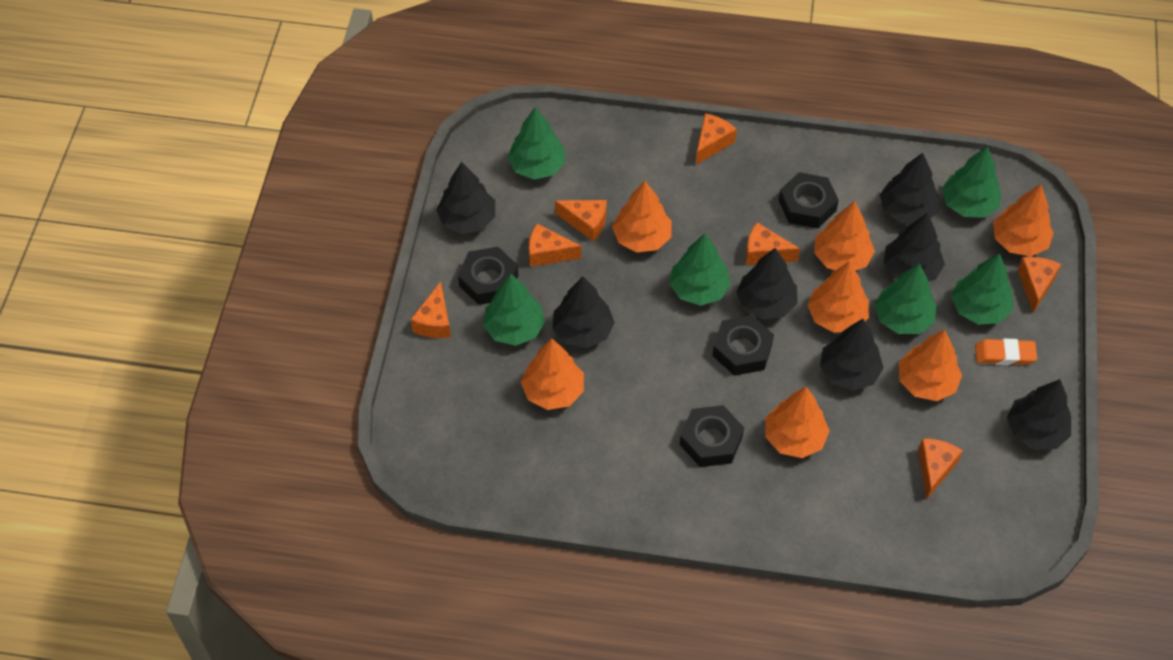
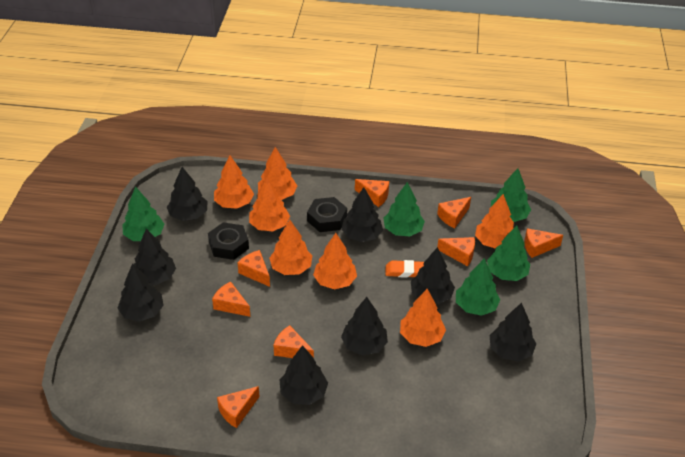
black nut: 4 -> 2
black tree: 7 -> 8
green tree: 6 -> 5
orange cheese: 7 -> 8

